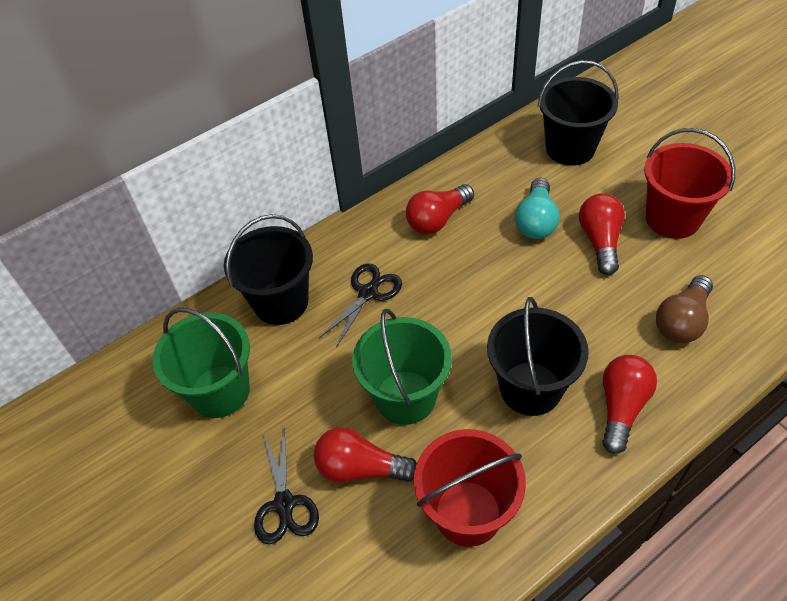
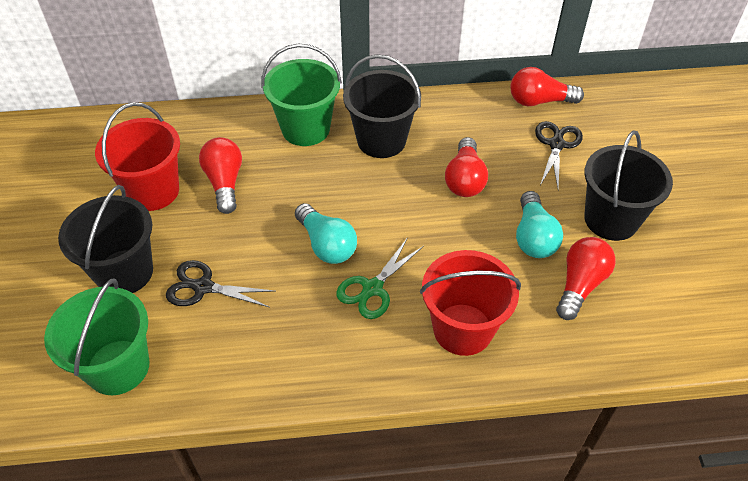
brown light bulb: 1 -> 0
green scissors: 0 -> 1
turquoise light bulb: 1 -> 2

